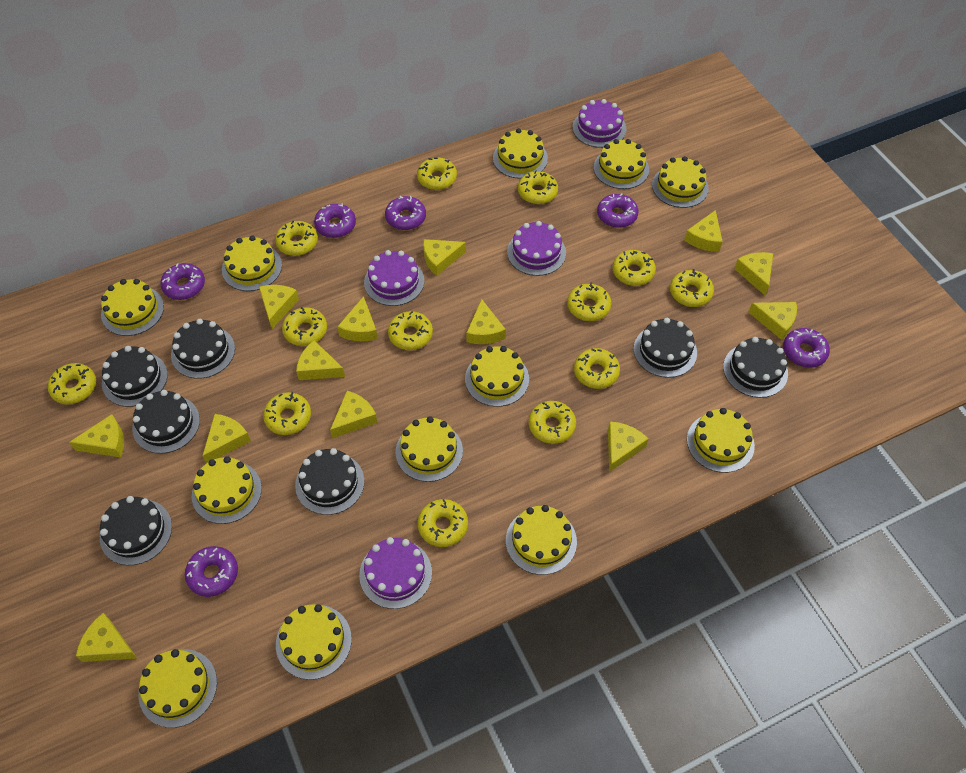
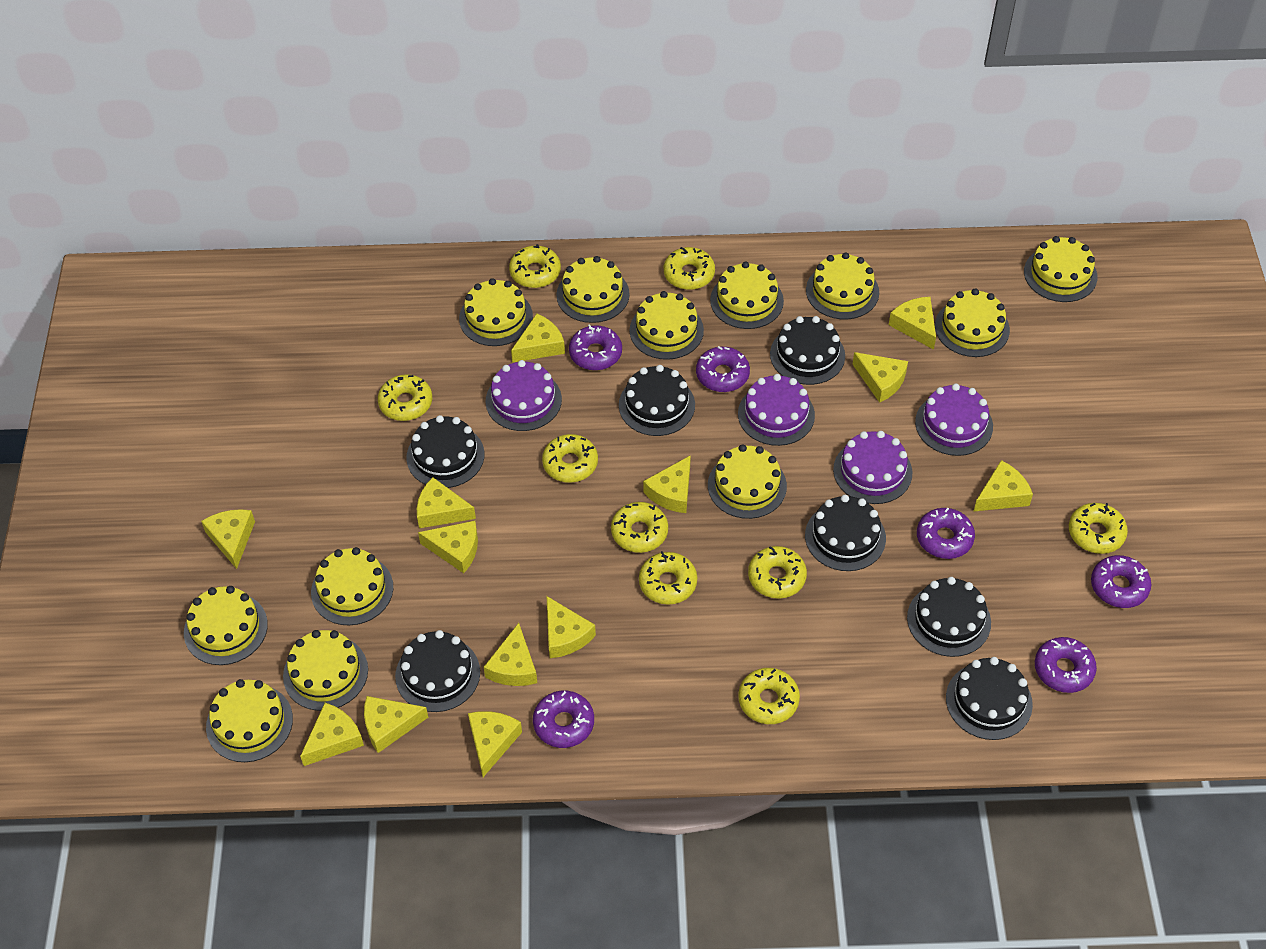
yellow donut: 13 -> 9

